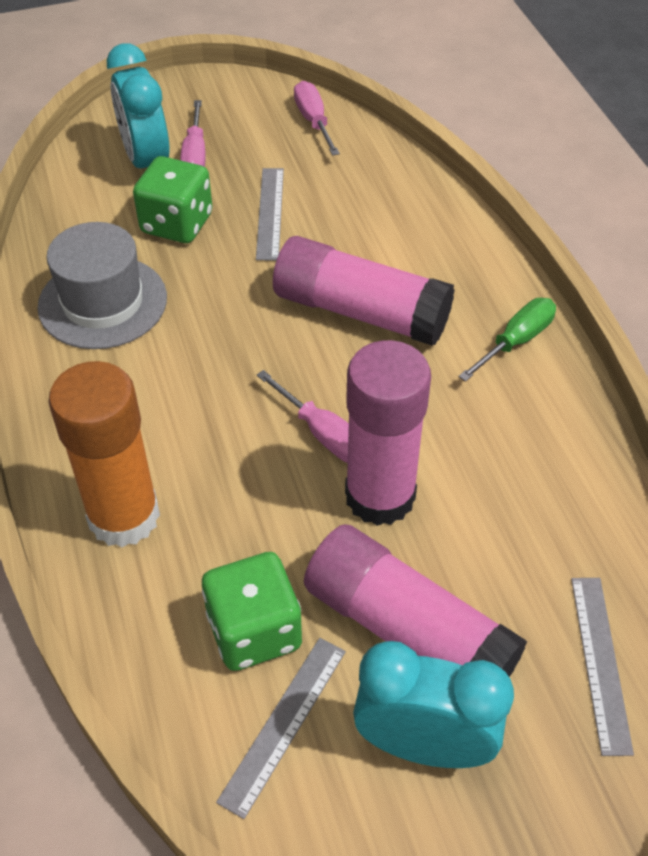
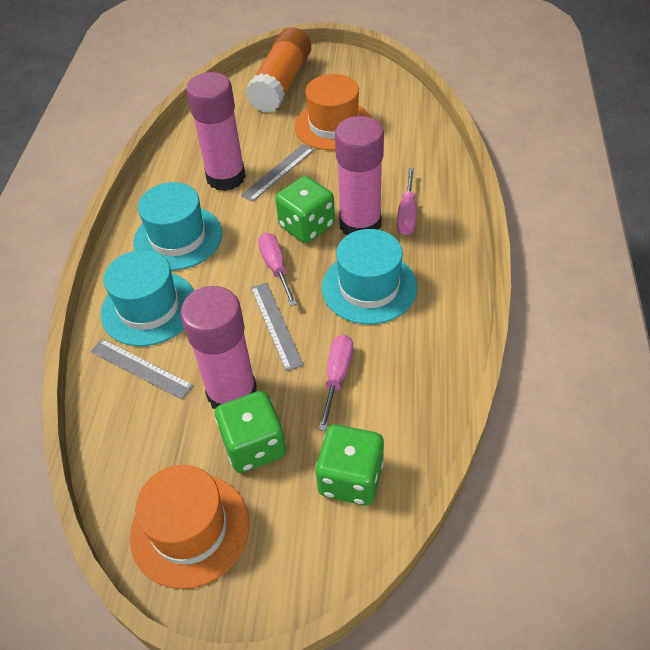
green dice: 2 -> 3
green screwdriver: 1 -> 0
grey hat: 1 -> 0
orange hat: 0 -> 2
turquoise clock: 2 -> 0
turquoise hat: 0 -> 3

